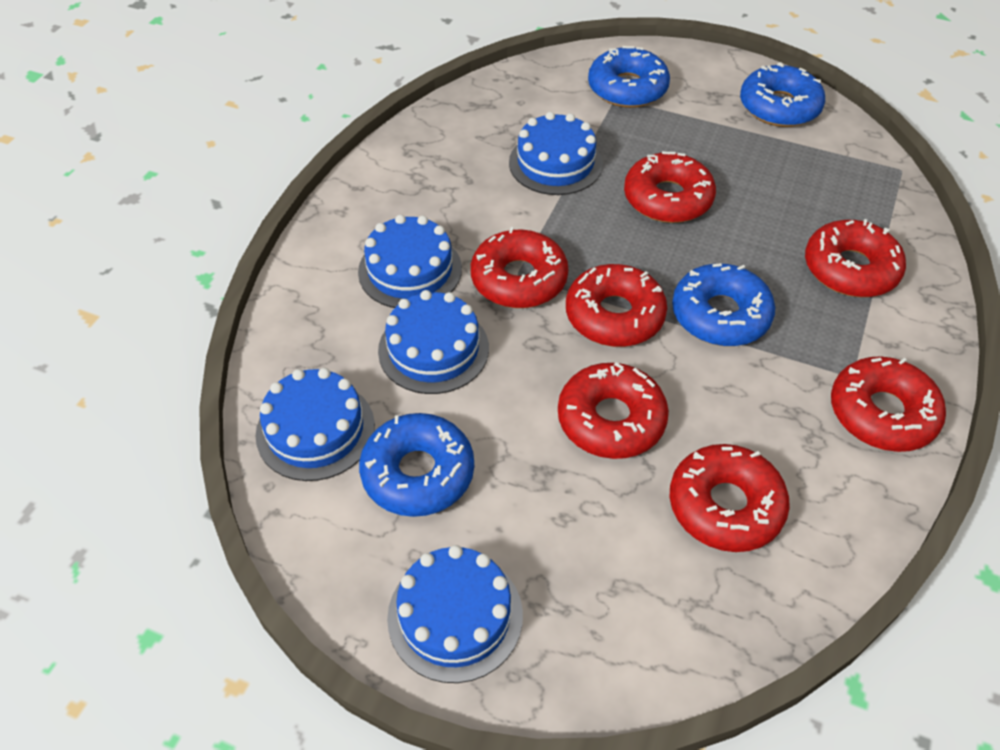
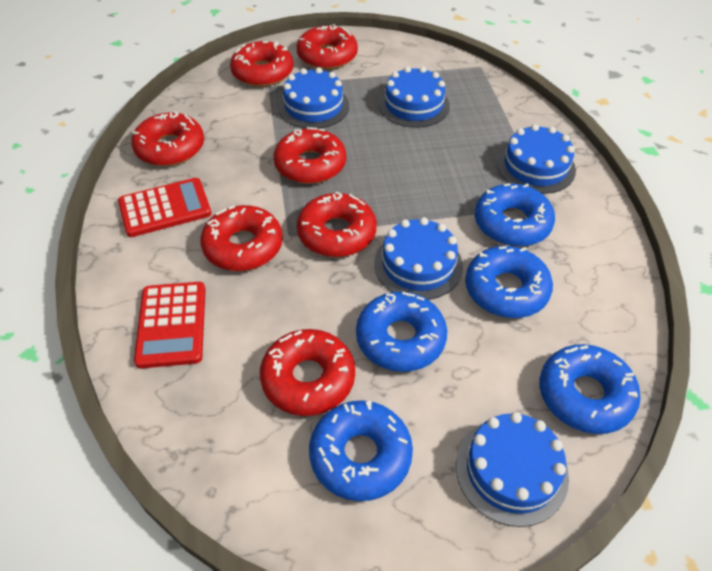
blue donut: 4 -> 5
red calculator: 0 -> 2

